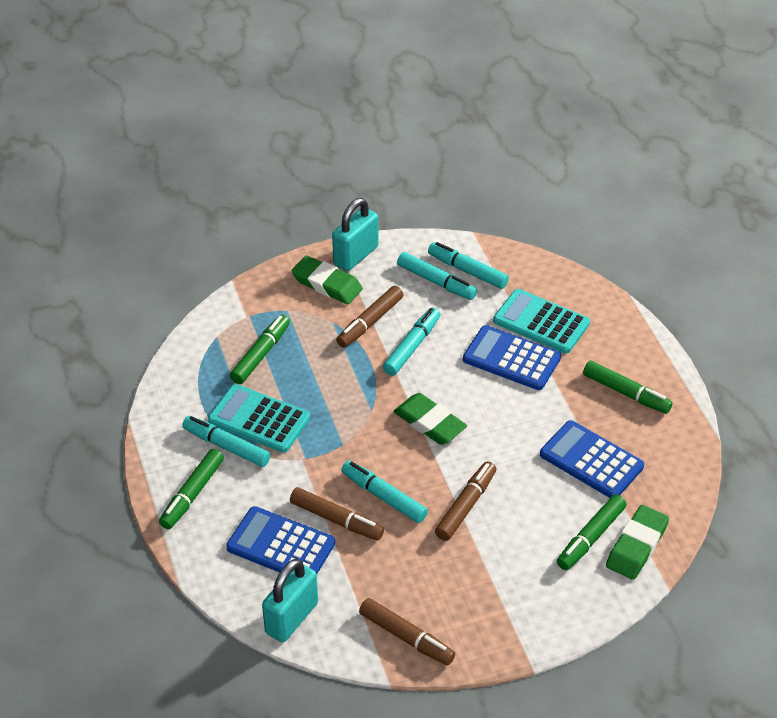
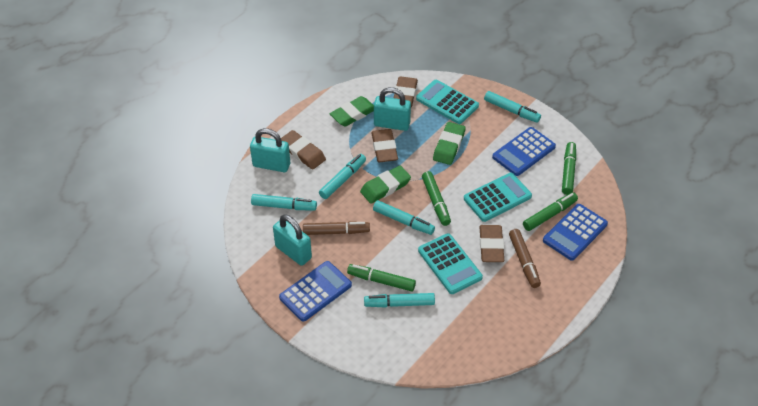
brown eraser: 0 -> 4
brown marker: 4 -> 2
turquoise calculator: 2 -> 3
turquoise padlock: 2 -> 3

